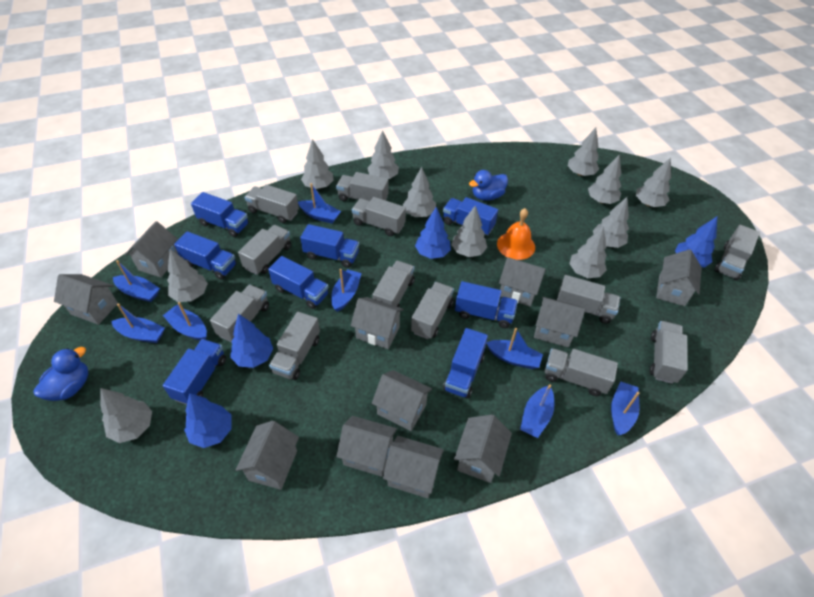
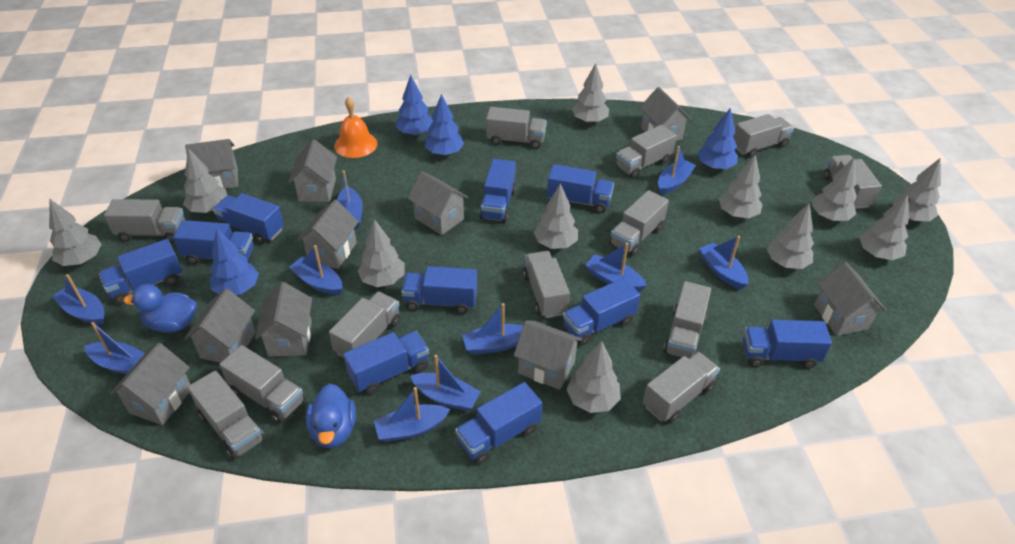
blue boat: 8 -> 10
blue truck: 8 -> 10
grey house: 11 -> 10

